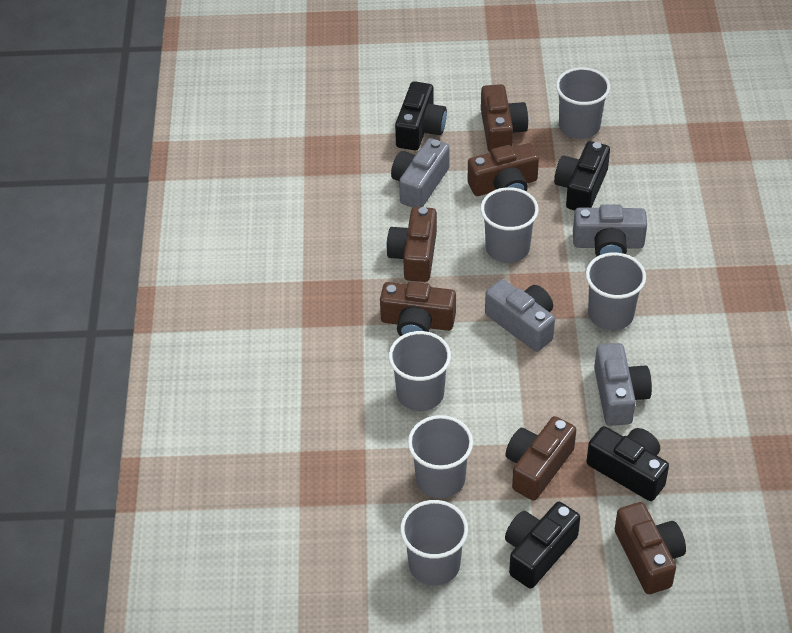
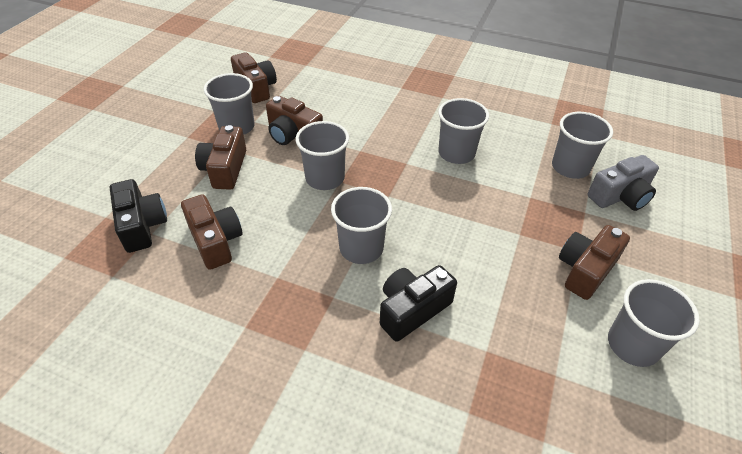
black camera: 4 -> 2
brown camera: 6 -> 5
grey camera: 4 -> 1

